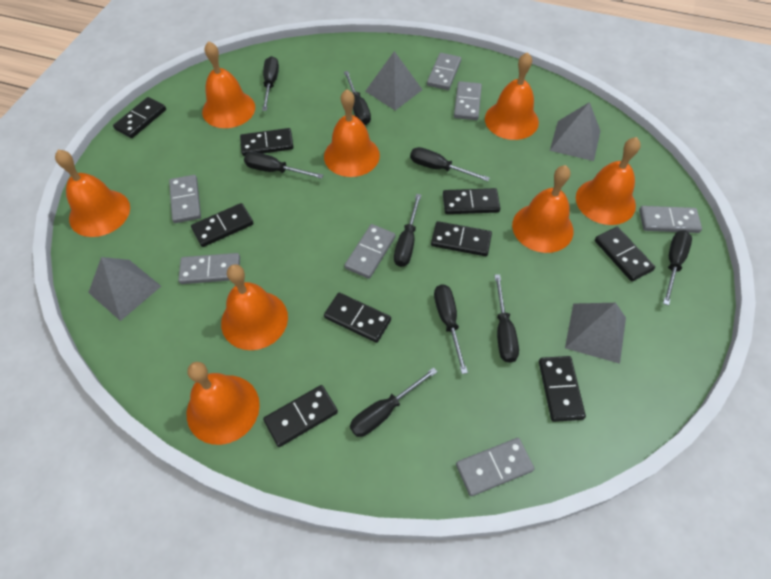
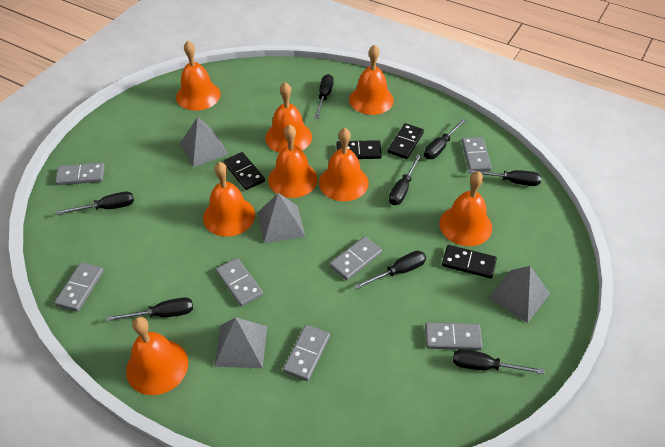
black domino: 9 -> 4
black screwdriver: 9 -> 8

